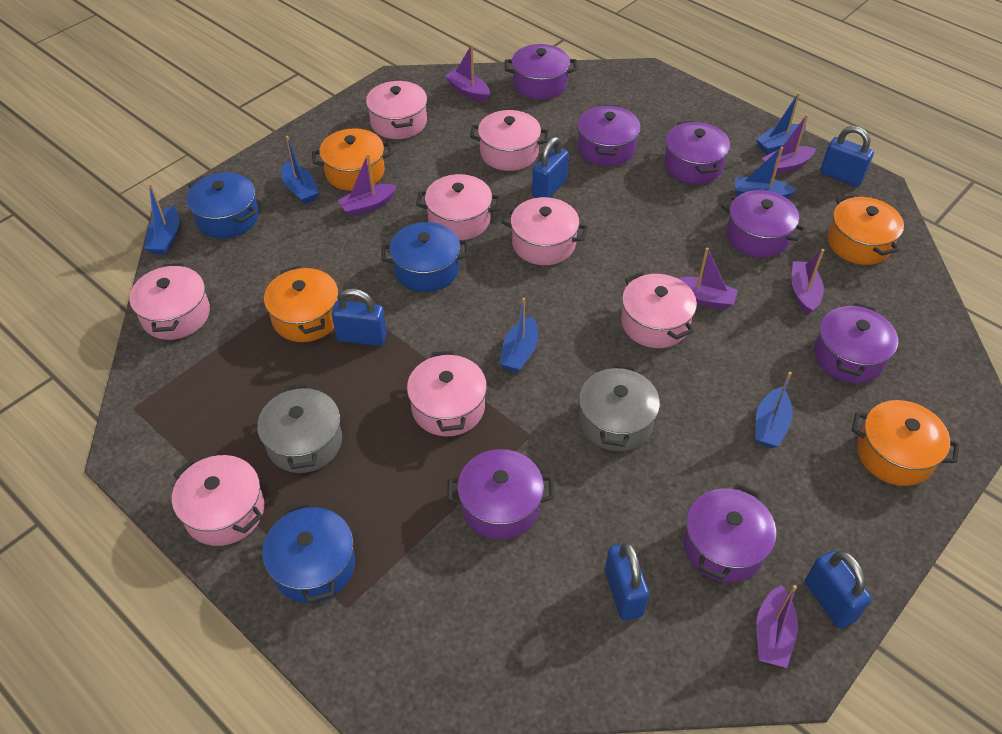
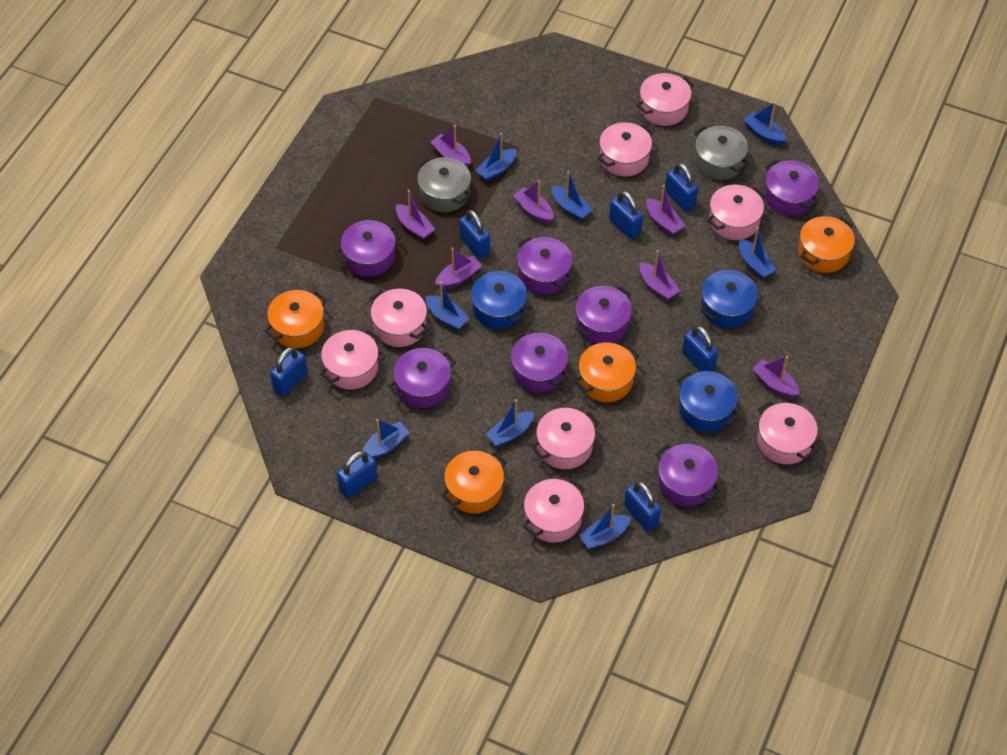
blue boat: 6 -> 8
blue padlock: 5 -> 7
purple boat: 6 -> 7

